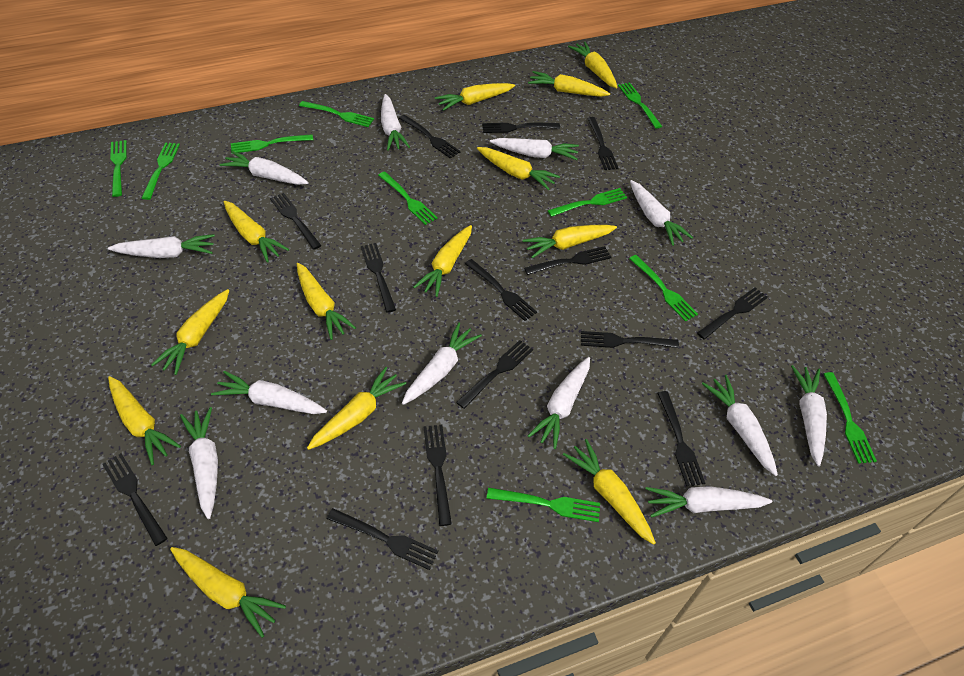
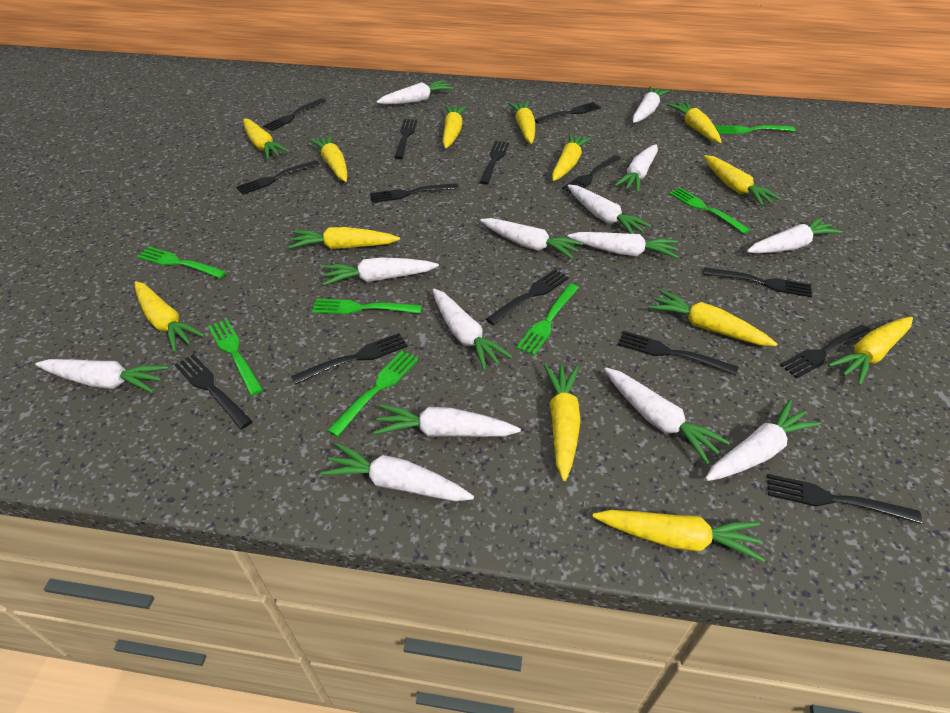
green fork: 10 -> 7
white carrot: 12 -> 14

